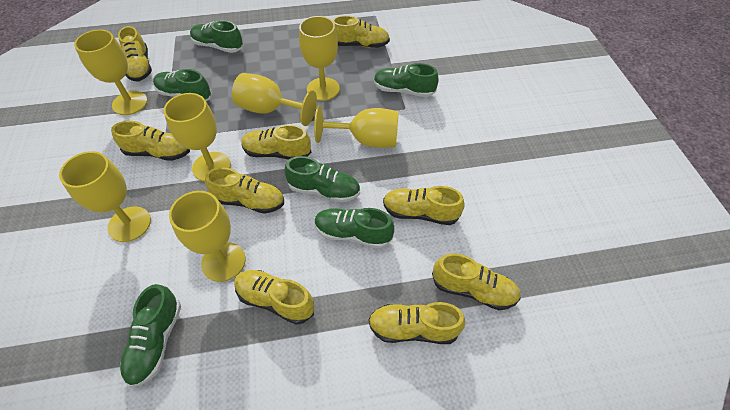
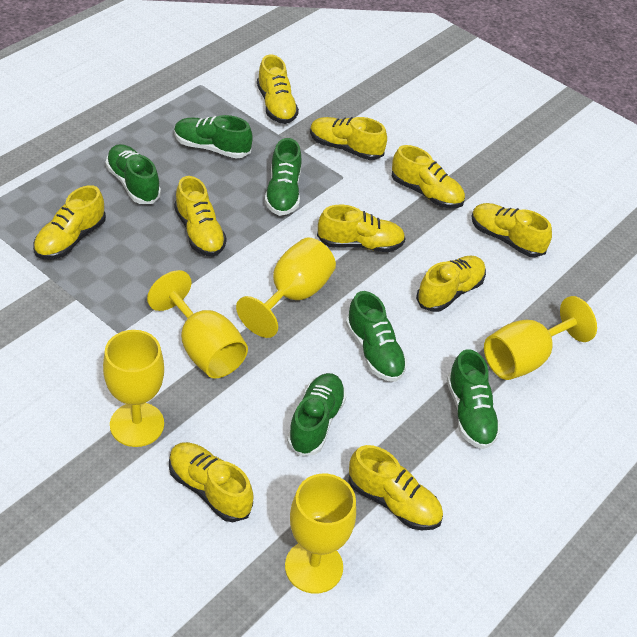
yellow goblet: 7 -> 5
yellow shoe: 9 -> 10

